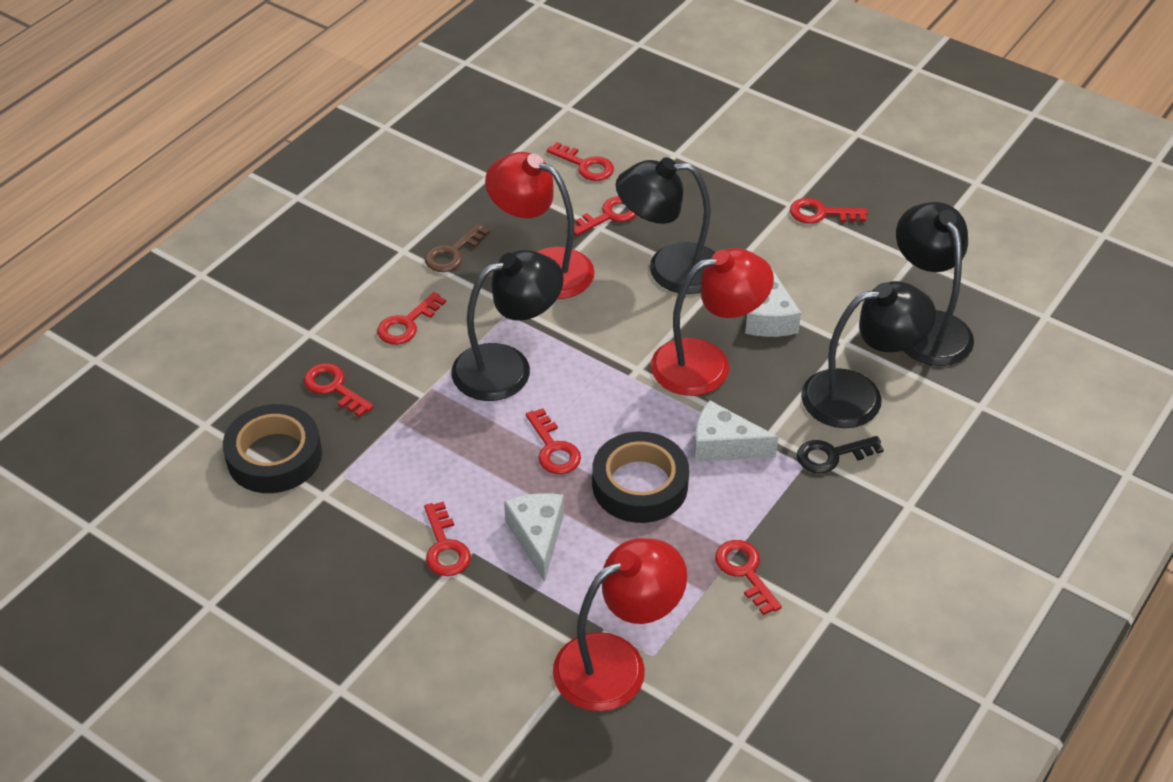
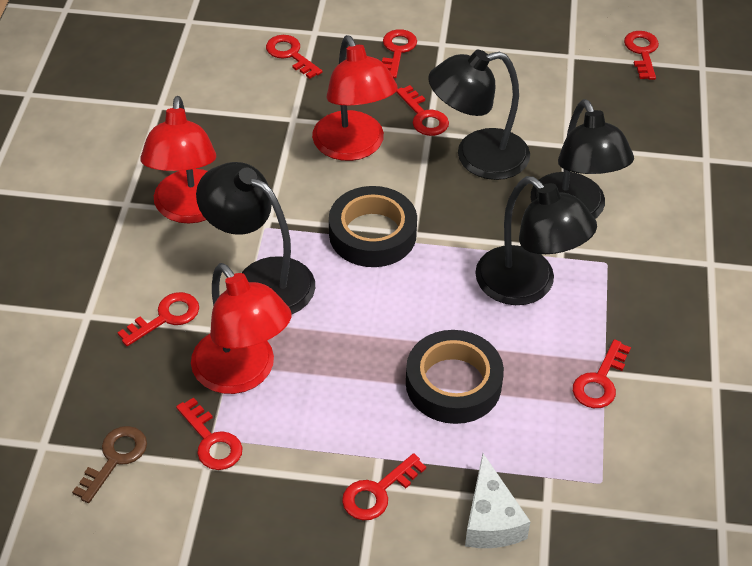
black key: 1 -> 0
white cheese: 3 -> 1

